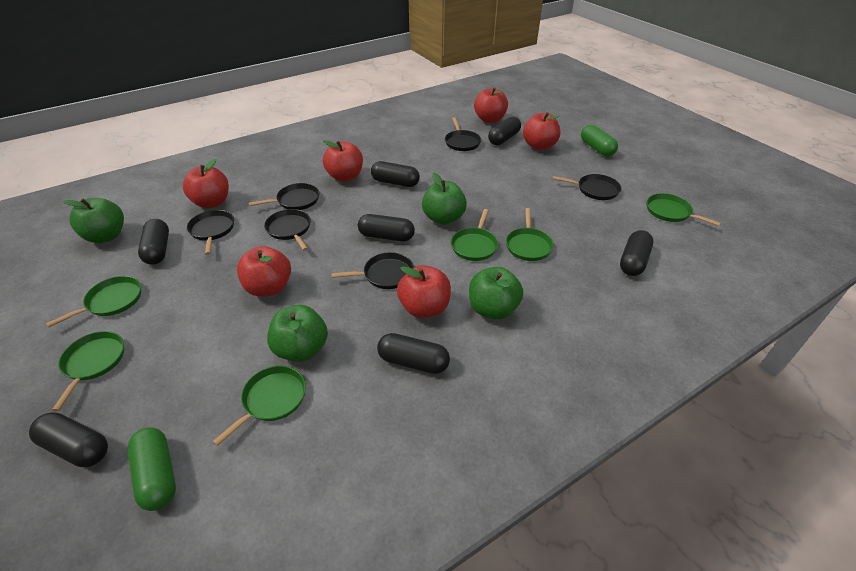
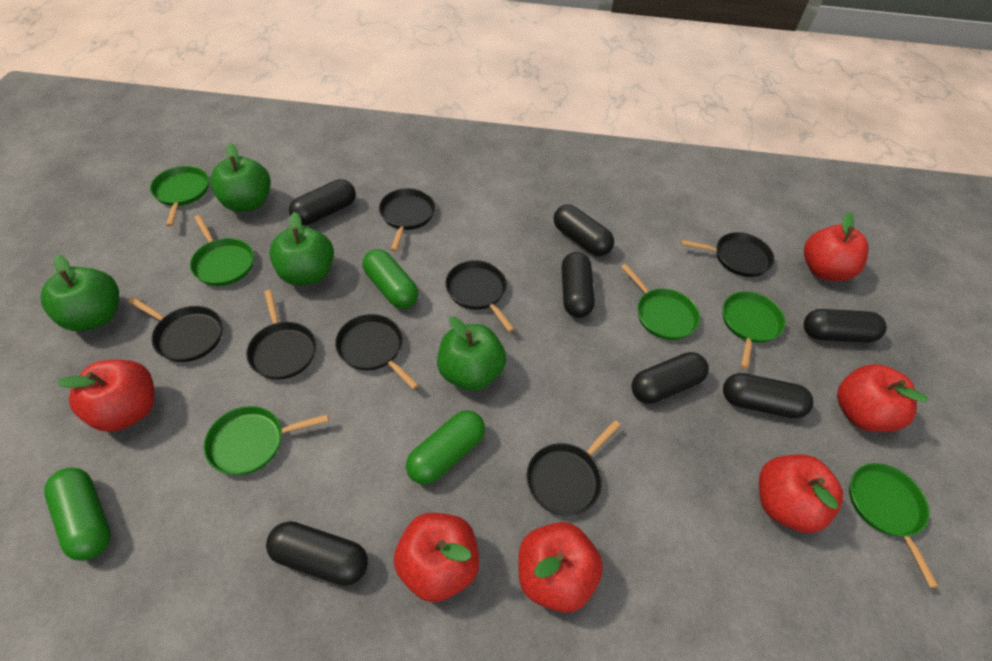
black pan: 6 -> 7
green capsule: 2 -> 3

